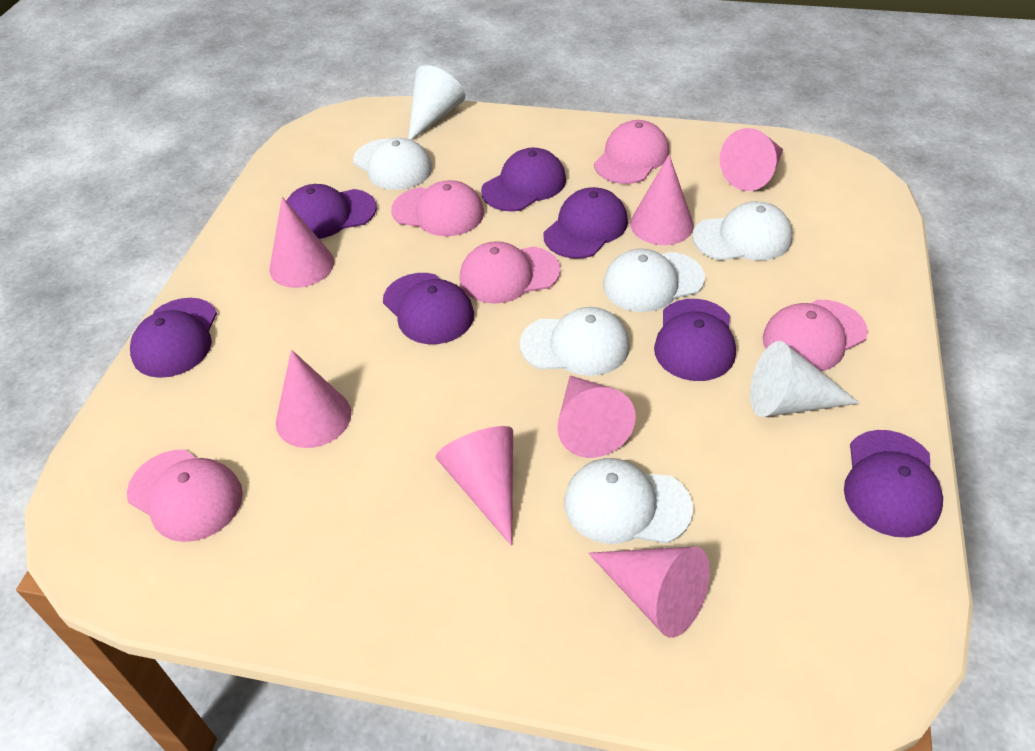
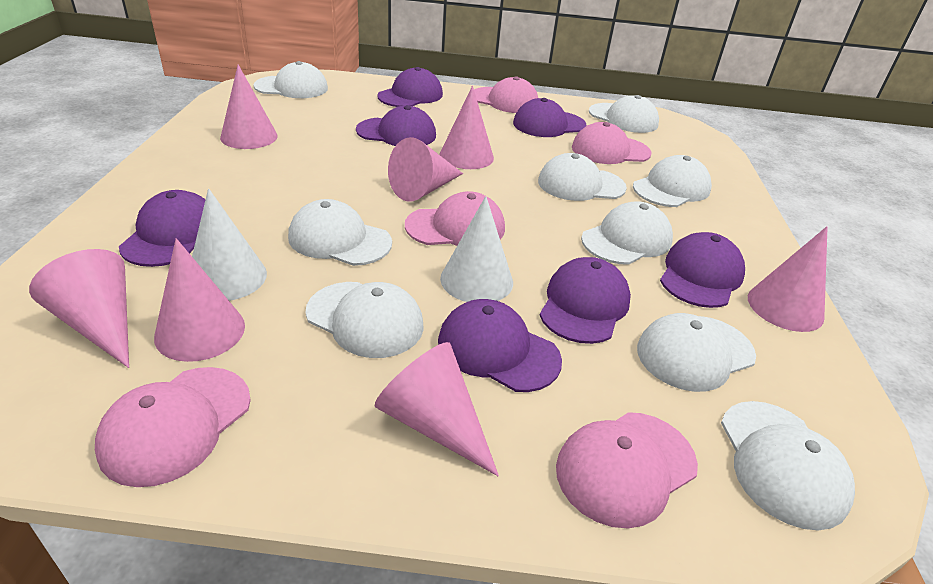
white cap: 5 -> 9

